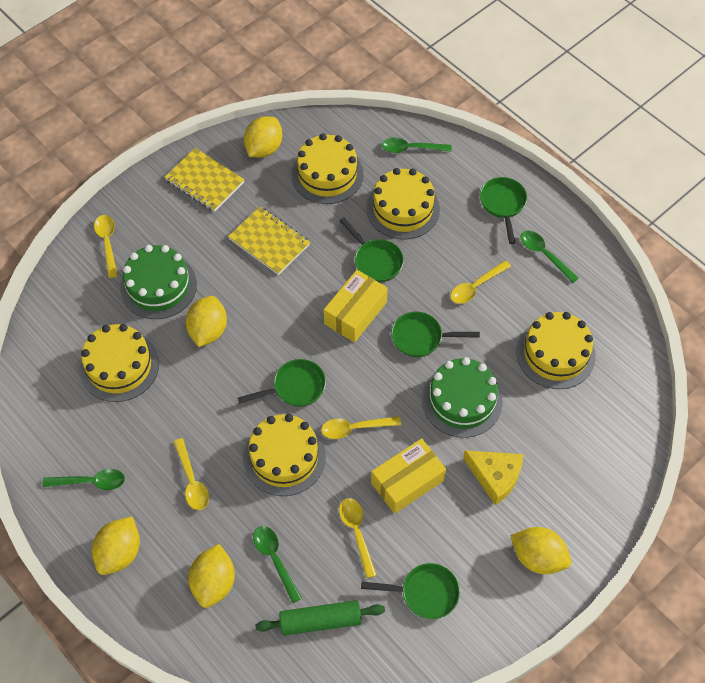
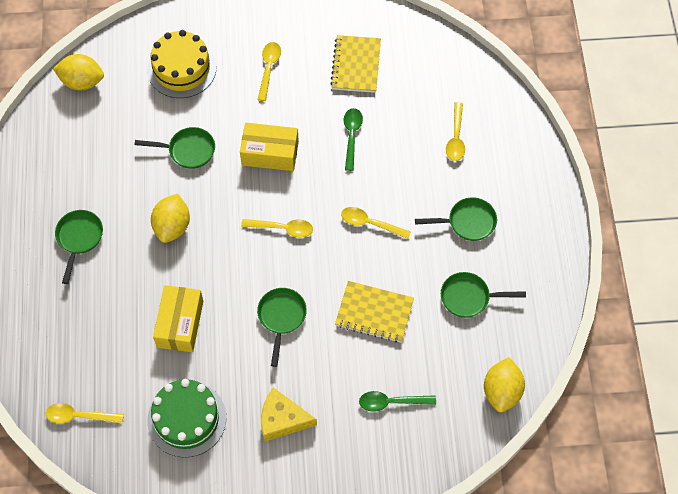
green cake: 2 -> 1
green rolling pin: 1 -> 0
green spoon: 4 -> 2
yellow cake: 5 -> 1
yellow lemon: 5 -> 3

